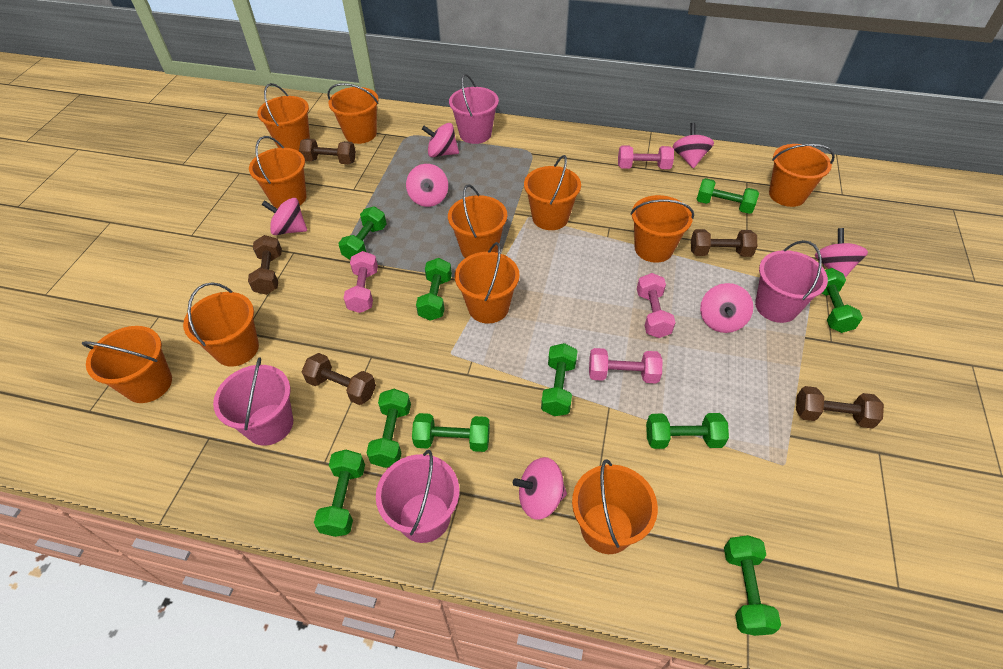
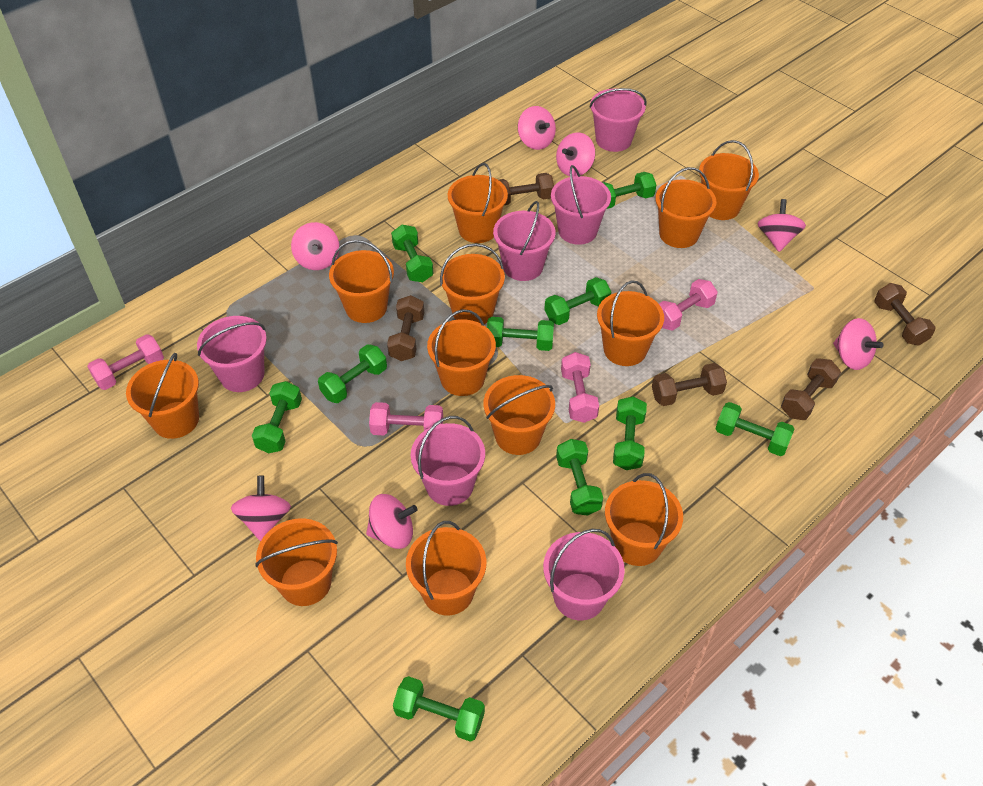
orange bucket: 11 -> 12
pink bucket: 4 -> 6

